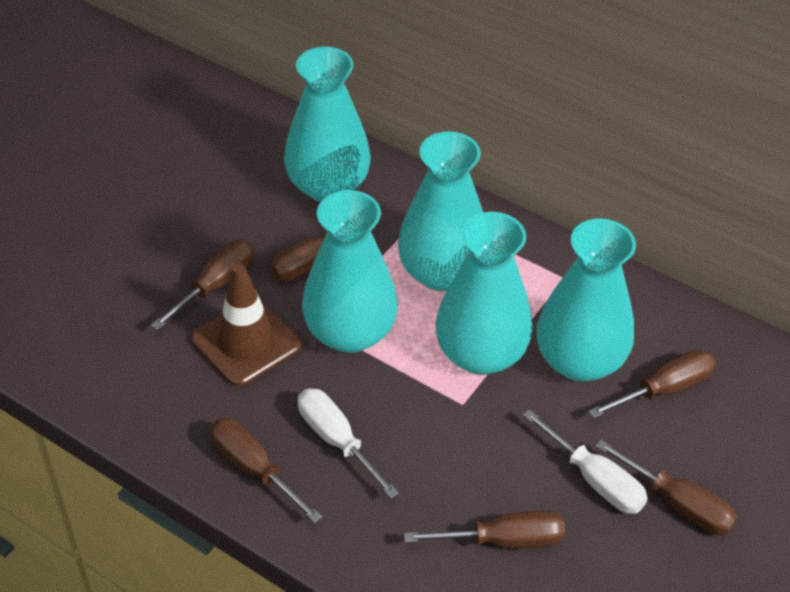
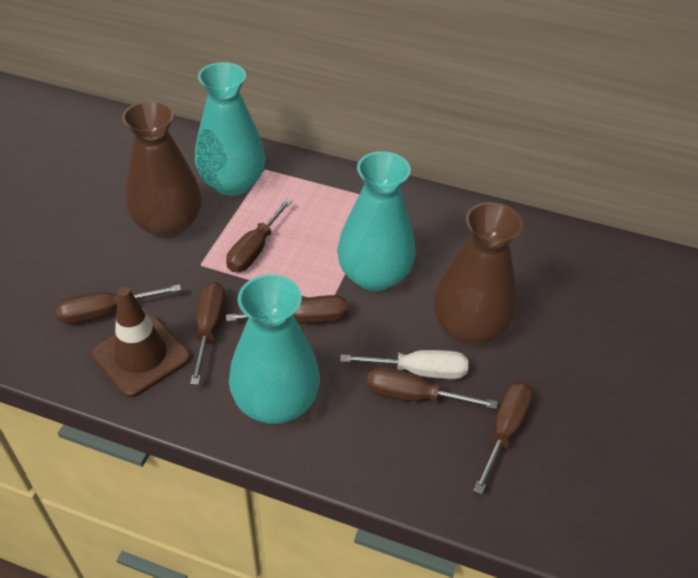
brown vase: 0 -> 2
turquoise vase: 5 -> 3
white screwdriver: 2 -> 1

